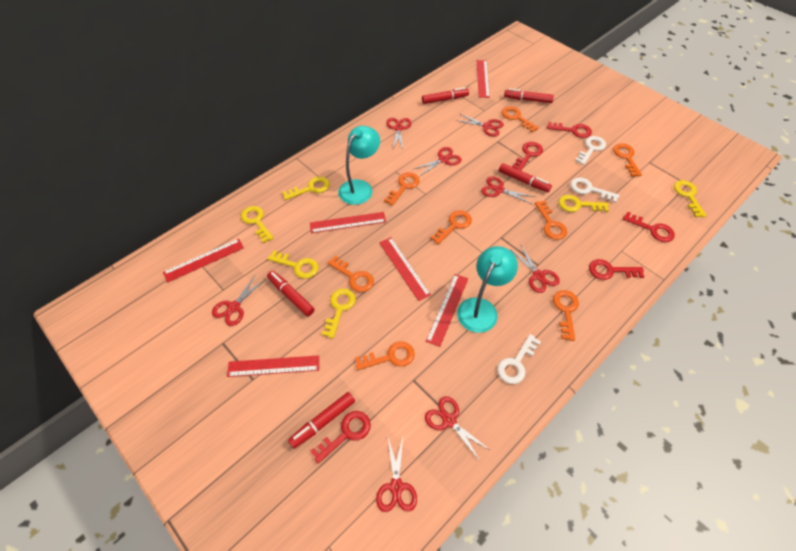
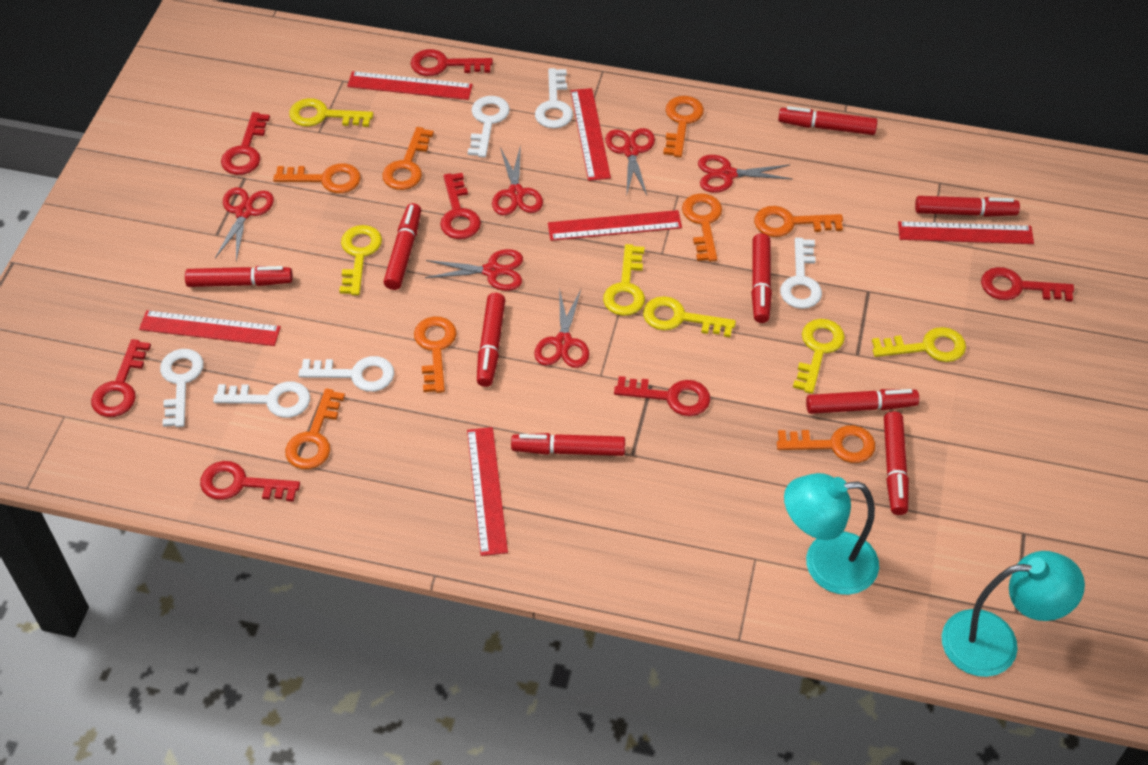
red key: 5 -> 7
red marker: 5 -> 9
red scissors: 8 -> 6
white key: 3 -> 6

